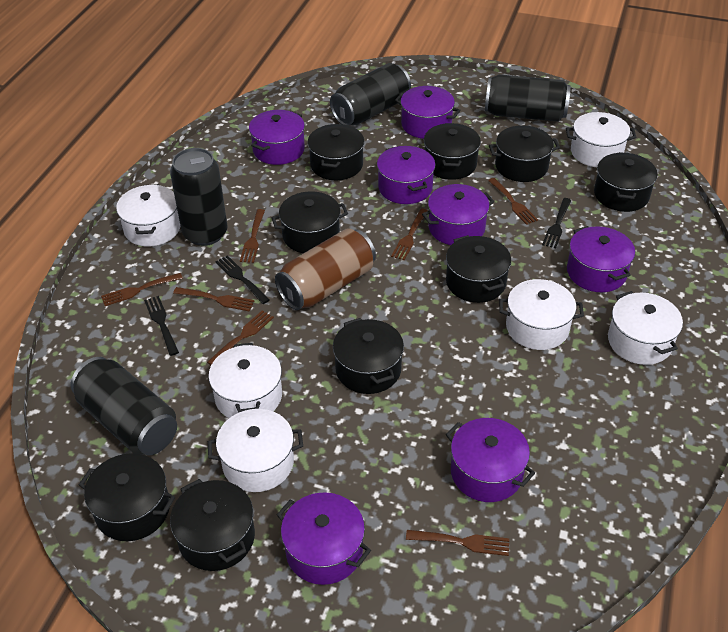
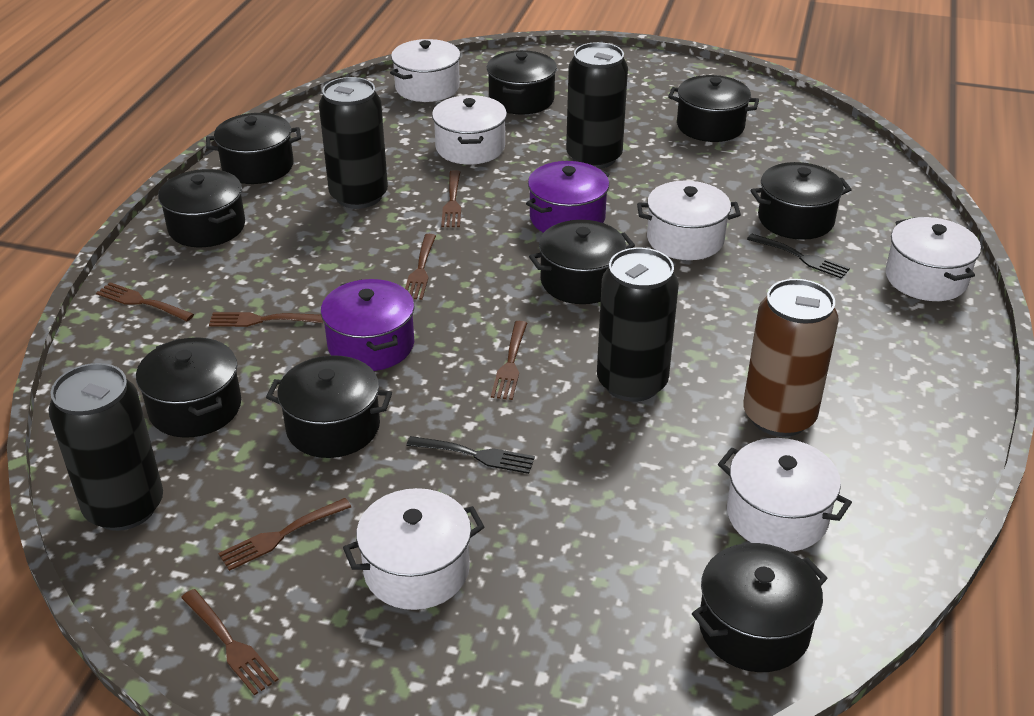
black fork: 3 -> 2
purple pot: 7 -> 2

